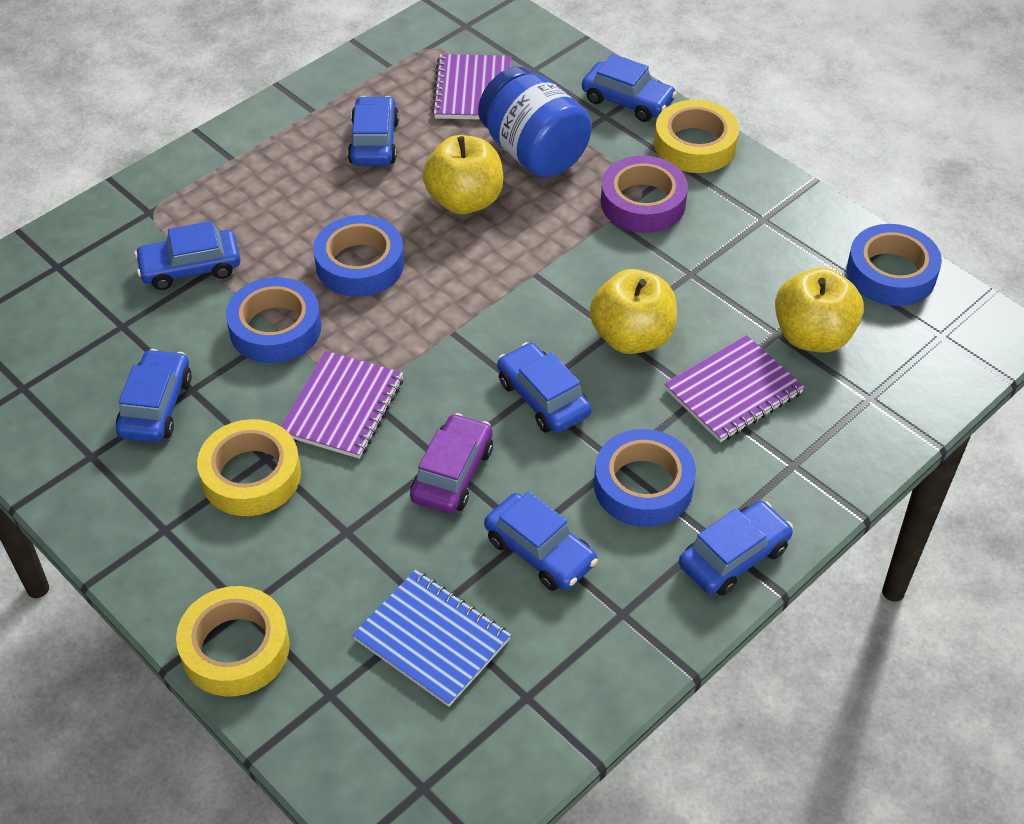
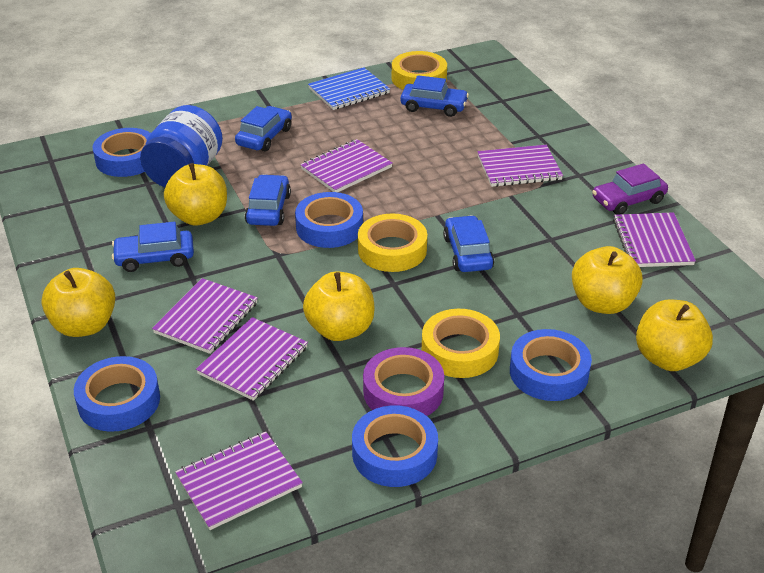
blue car: 7 -> 5
blue tape: 4 -> 5
purple notebook: 3 -> 6
yellow apple: 3 -> 5

